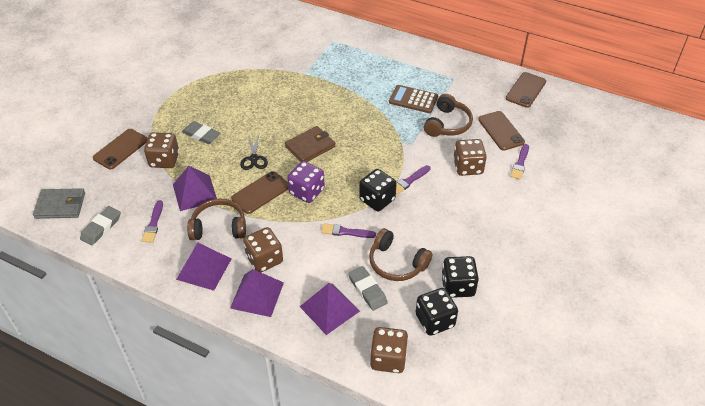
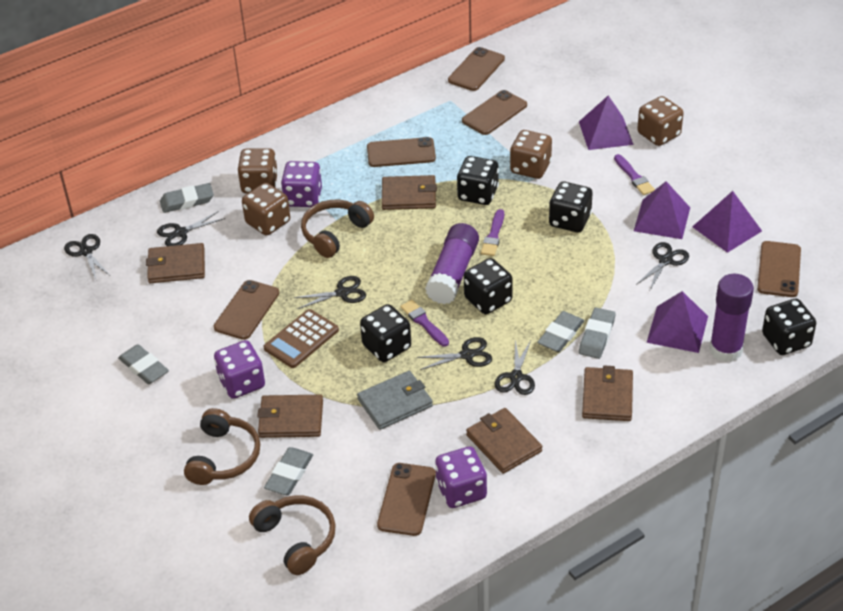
black dice: 3 -> 5
black scissors: 1 -> 6
brown phone: 4 -> 6
brown wallet: 1 -> 5
grey eraser: 3 -> 5
purple brush: 4 -> 3
purple dice: 1 -> 3
purple glue stick: 0 -> 2

